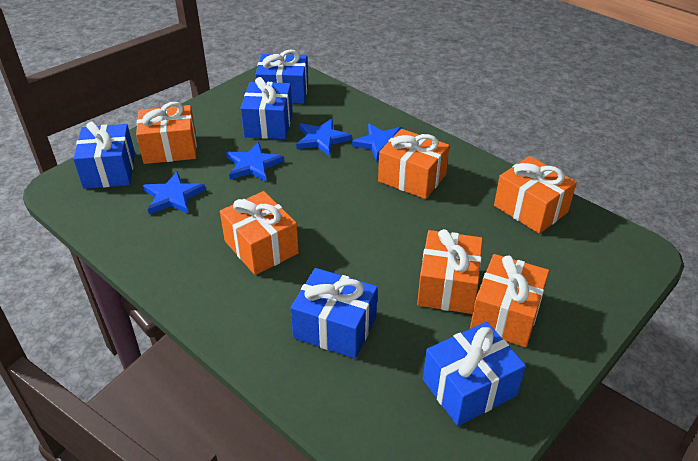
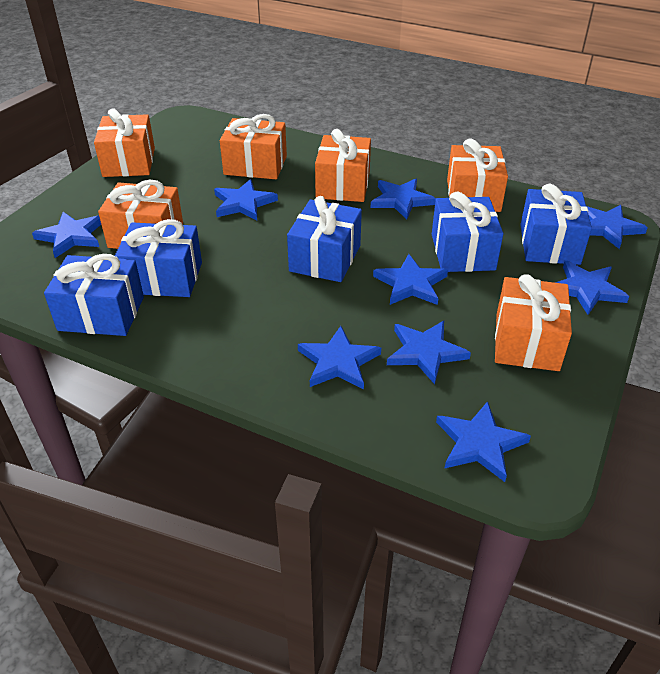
blue star: 4 -> 9

